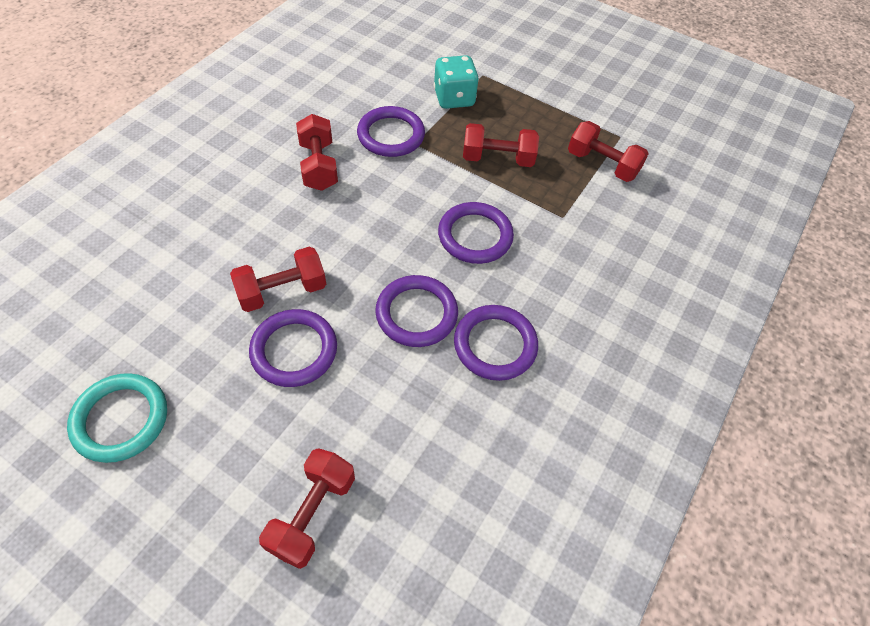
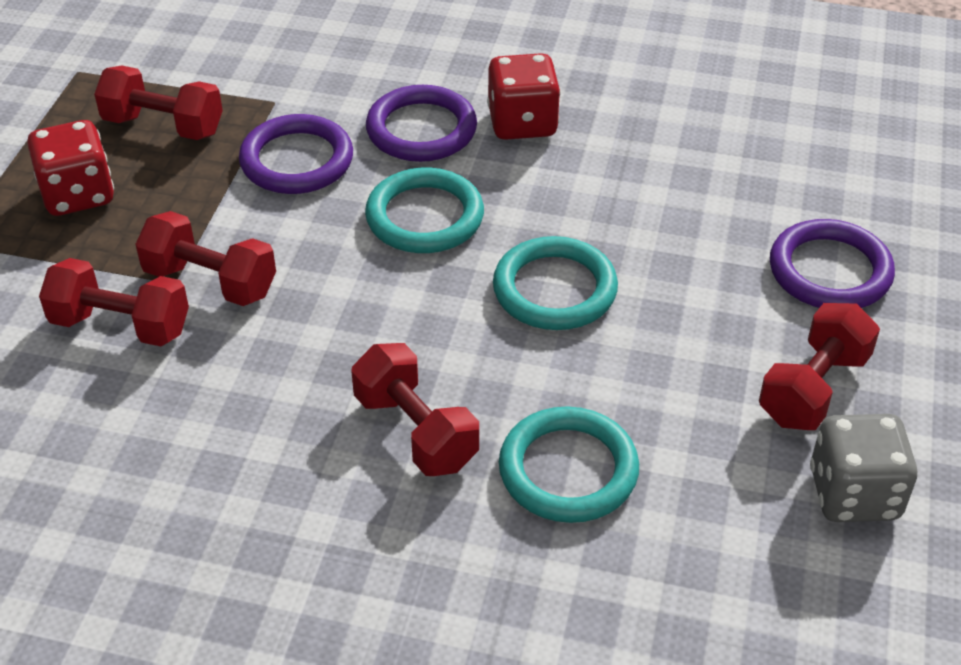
grey dice: 0 -> 1
purple ring: 5 -> 3
red dice: 0 -> 2
turquoise dice: 1 -> 0
turquoise ring: 1 -> 3

